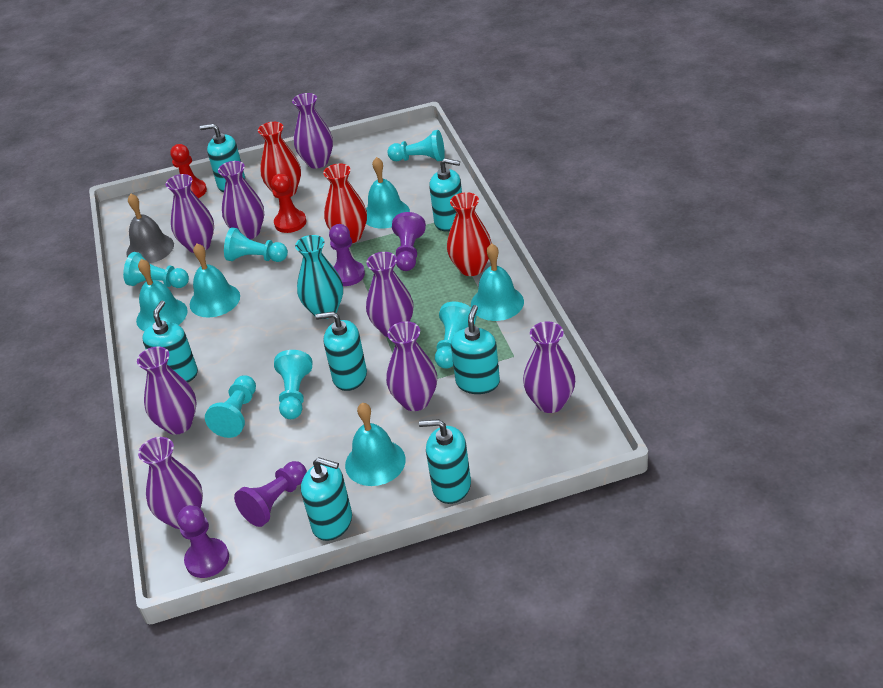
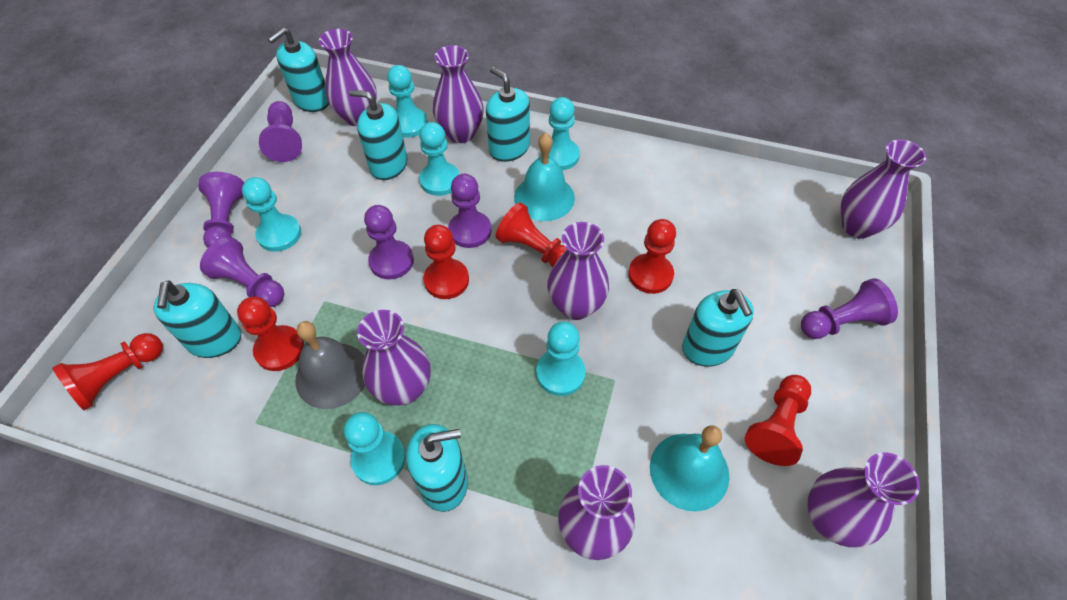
purple pawn: 4 -> 6
purple vase: 8 -> 7
red pawn: 2 -> 6
red vase: 3 -> 0
turquoise bell: 5 -> 2
turquoise soap dispenser: 7 -> 6
turquoise vase: 1 -> 0

